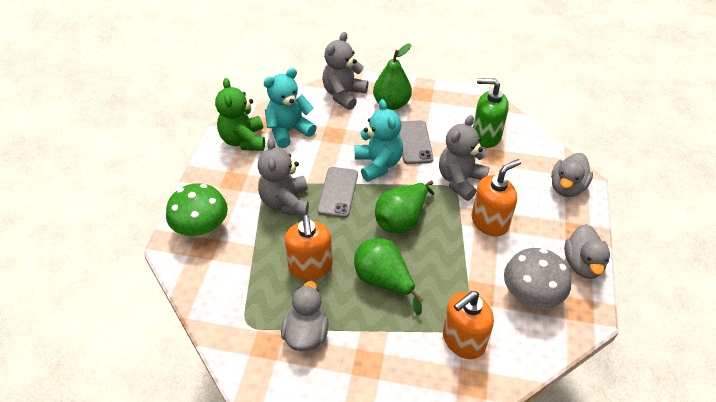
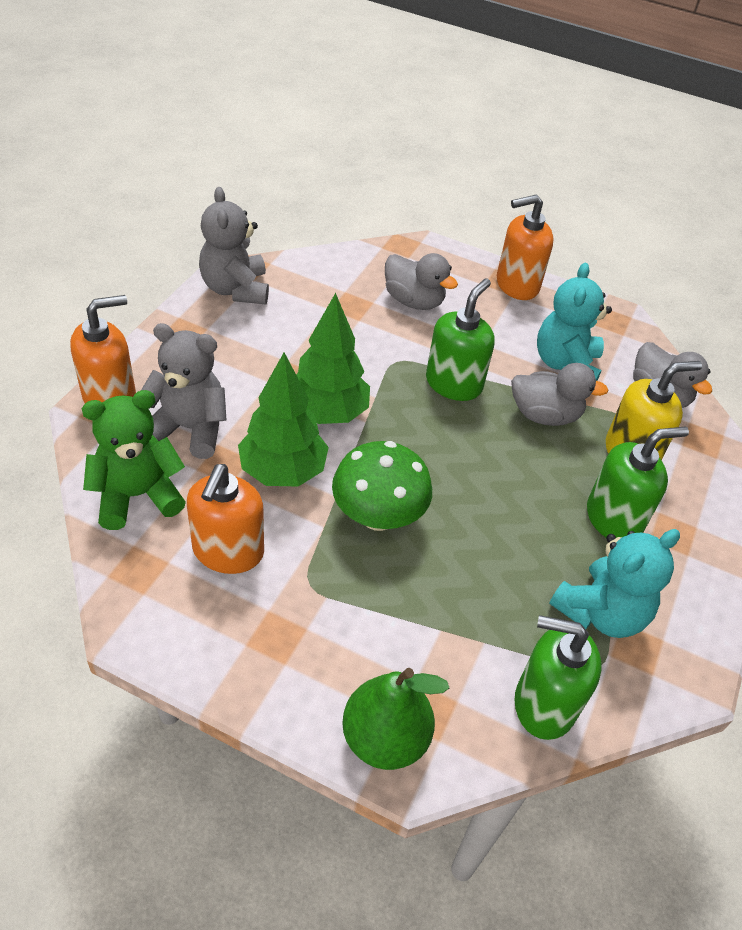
green pear: 3 -> 1
green soap dispenser: 1 -> 3
green tree: 0 -> 2
grey mushroom: 1 -> 0
grey phone: 2 -> 0
grey teddy bear: 3 -> 2
yellow soap dispenser: 0 -> 1

